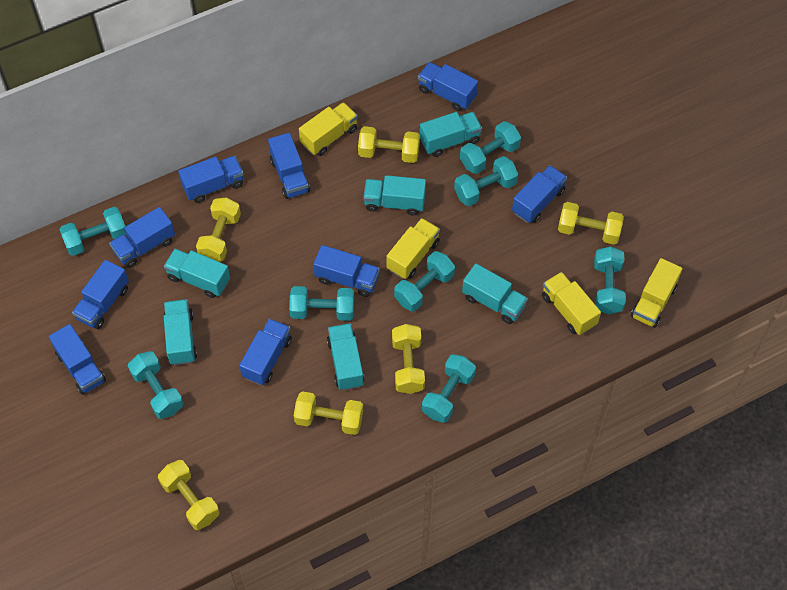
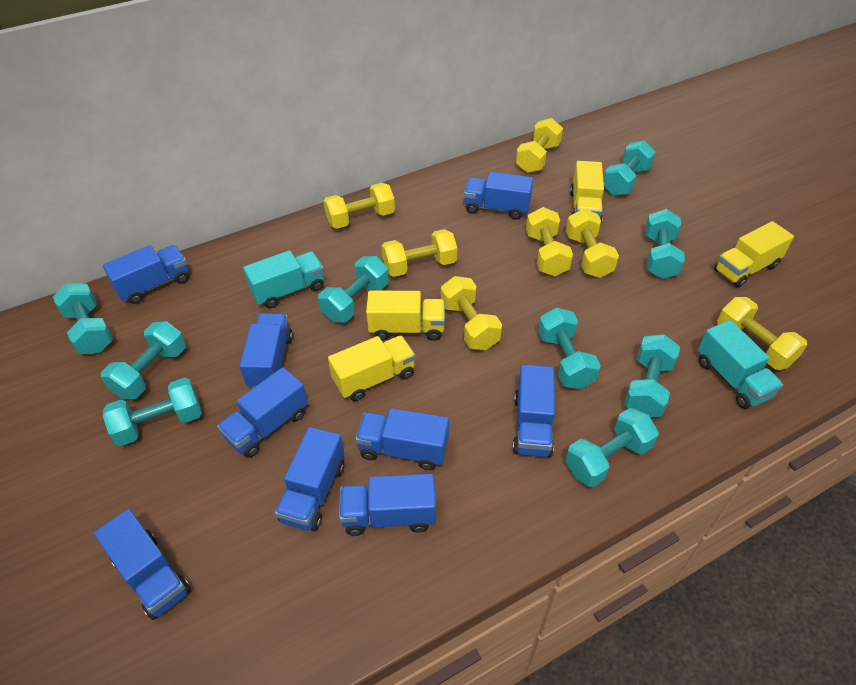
turquoise dumbbell: 8 -> 9
turquoise truck: 6 -> 2
yellow dumbbell: 6 -> 7

